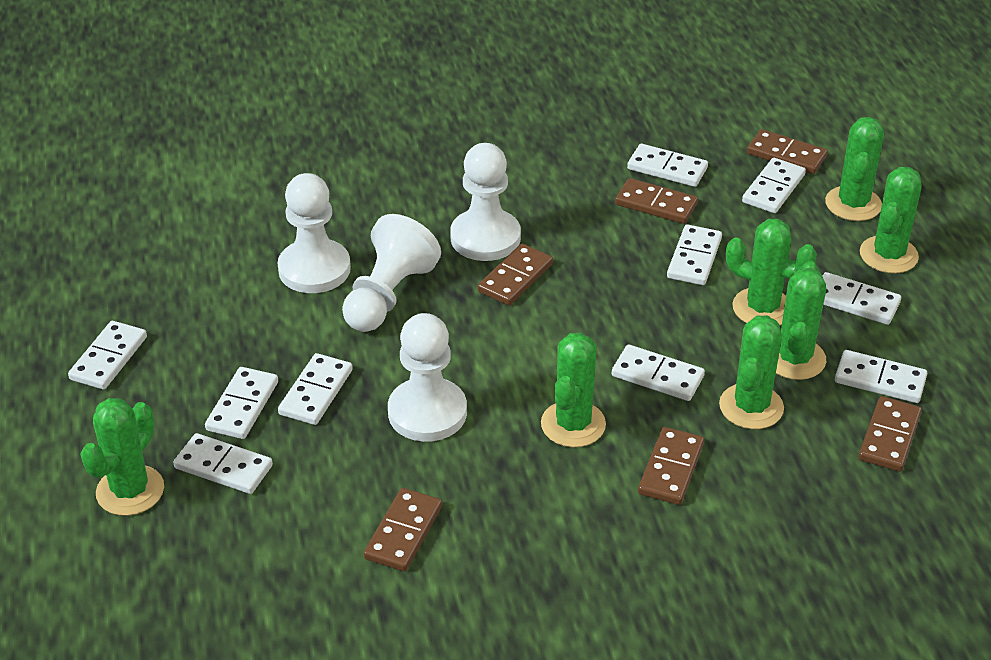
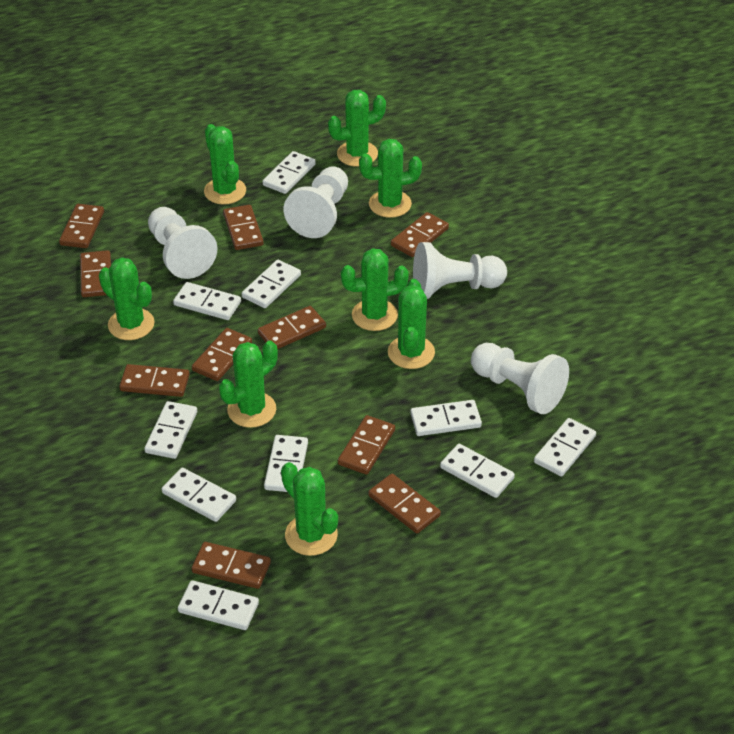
brown domino: 6 -> 10
green cactus: 7 -> 8

